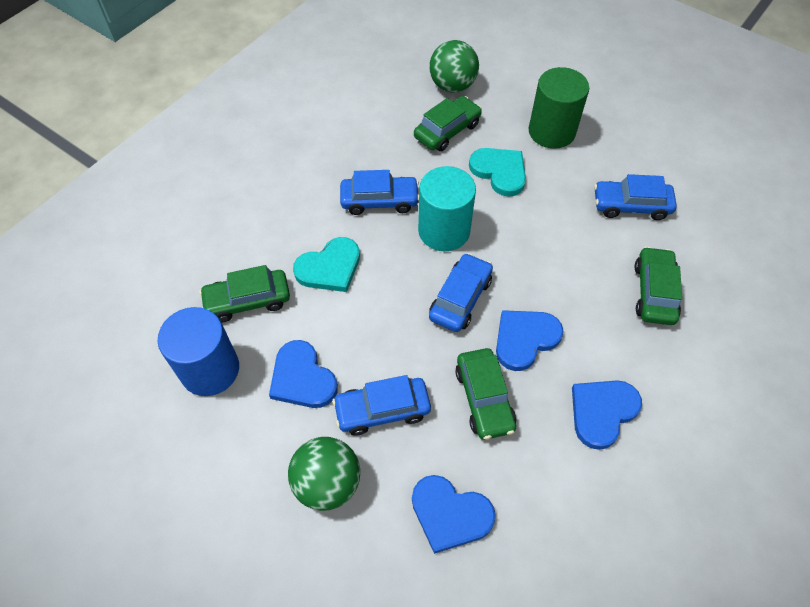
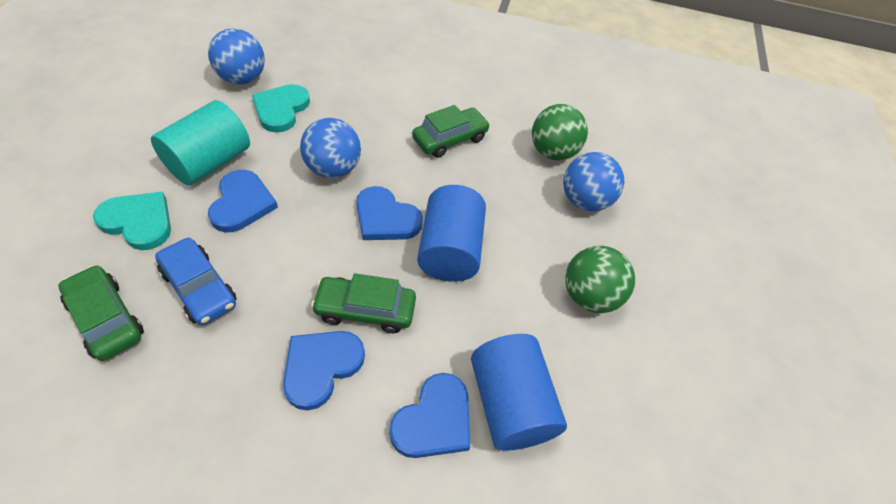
blue ball: 0 -> 3
blue car: 4 -> 1
blue cylinder: 1 -> 2
green car: 4 -> 3
green cylinder: 1 -> 0

